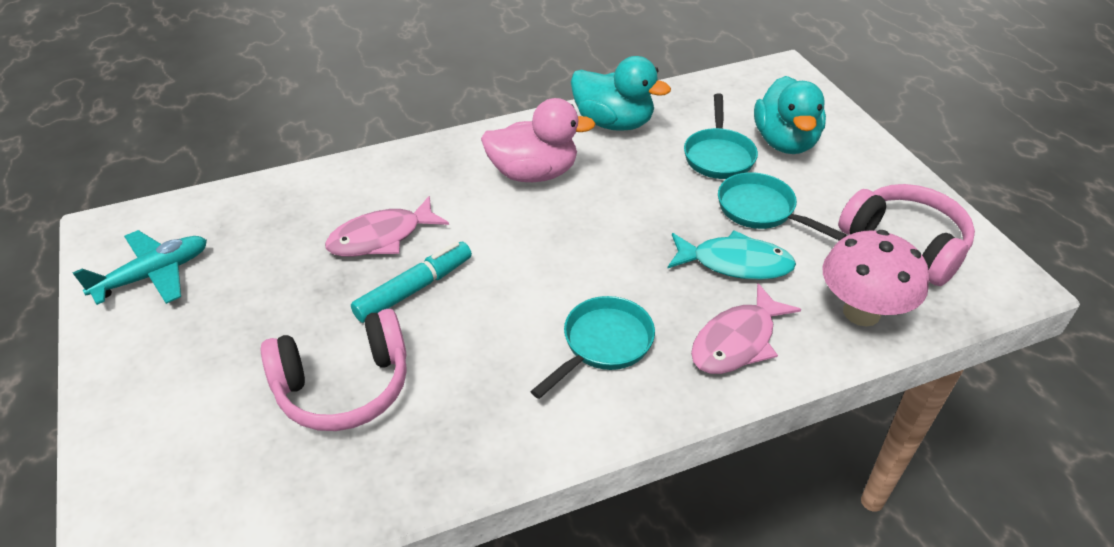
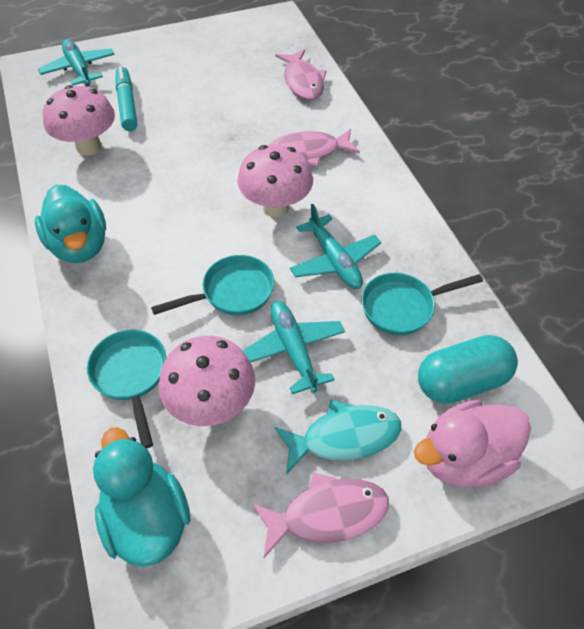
pink fish: 2 -> 3
pink headphones: 2 -> 0
pink mushroom: 1 -> 3
turquoise capsule: 0 -> 1
turquoise plane: 1 -> 3

